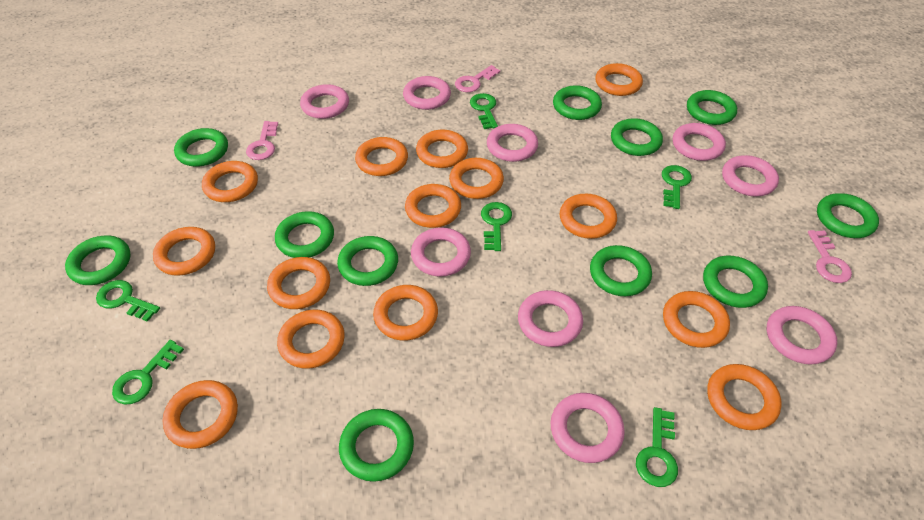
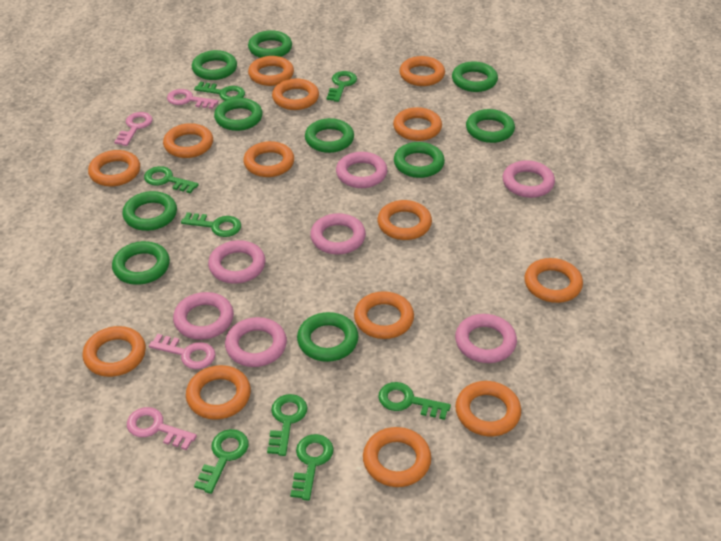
green key: 6 -> 8
green ring: 11 -> 10
pink key: 3 -> 4
pink ring: 9 -> 7

